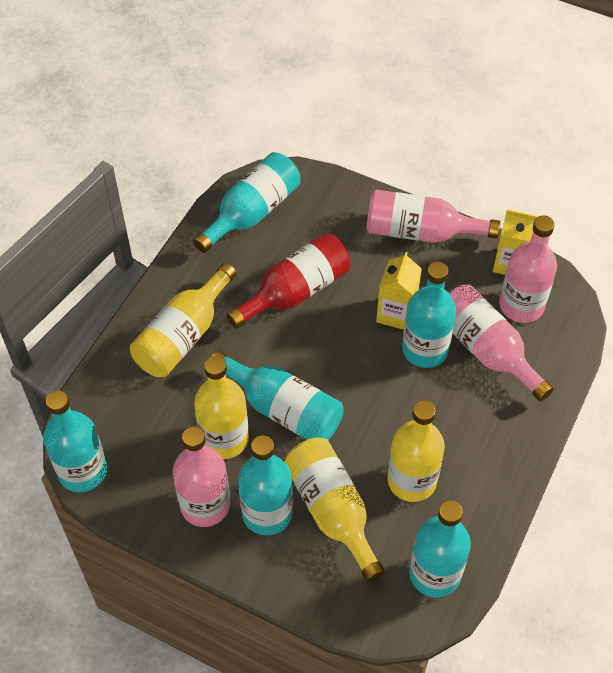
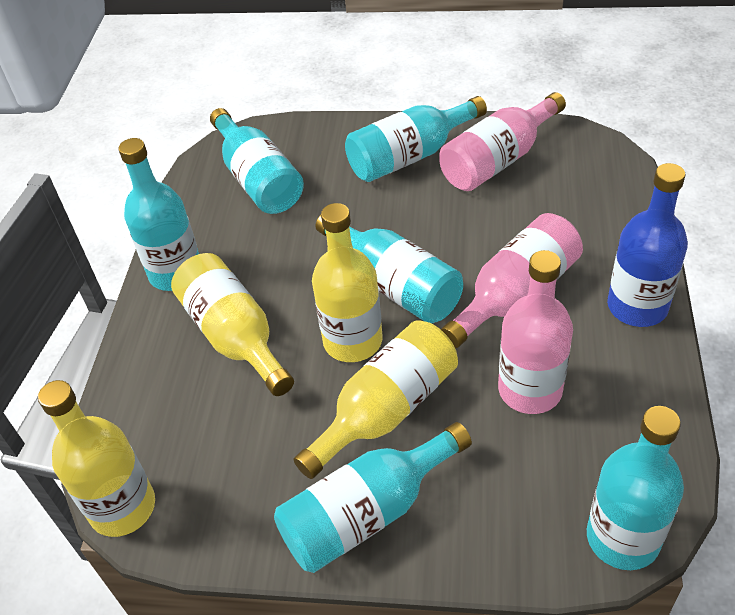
blue bottle: 0 -> 1
pink bottle: 4 -> 3
red bottle: 1 -> 0
yellow carton: 2 -> 0

